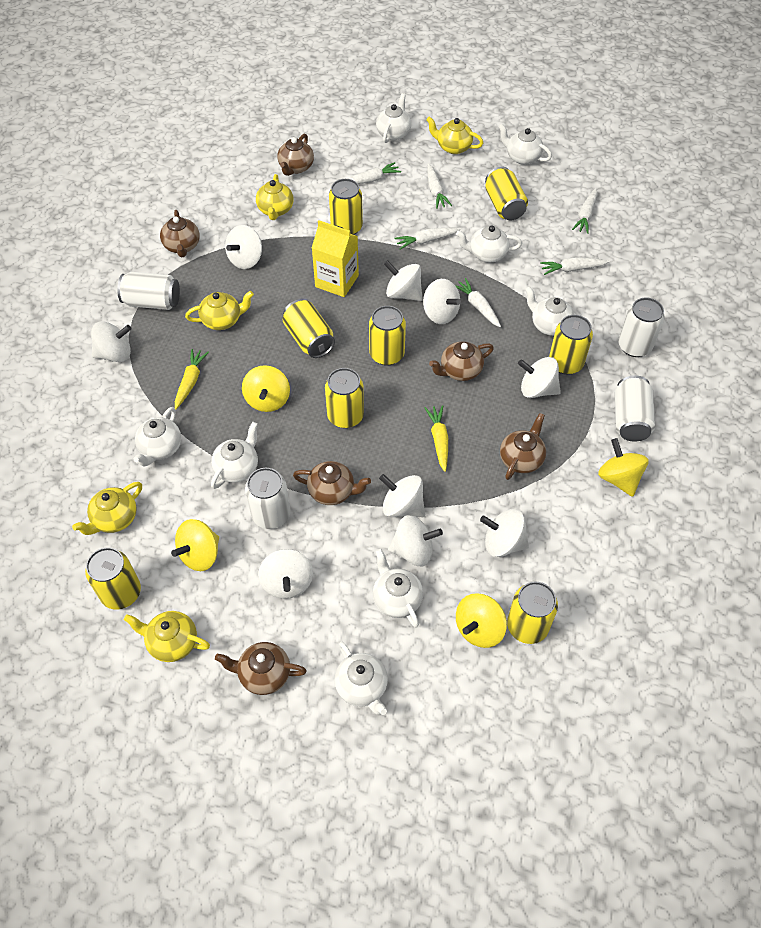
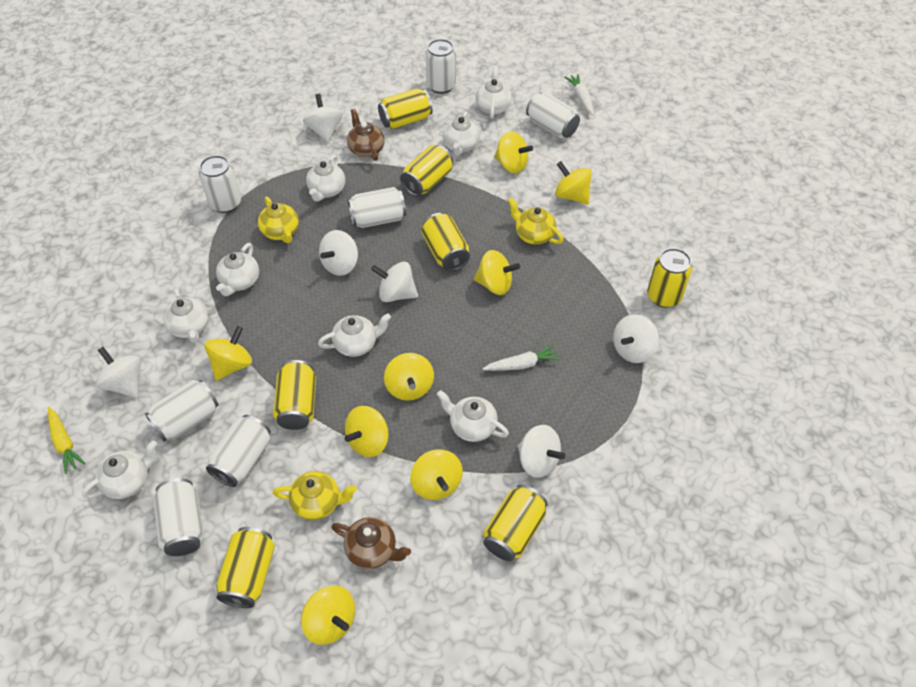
brown teapot: 6 -> 2
white can: 4 -> 7
white carrot: 6 -> 2
white spinning top: 9 -> 6
yellow can: 8 -> 7
yellow carrot: 2 -> 1
yellow carton: 1 -> 0
yellow spinning top: 4 -> 8
yellow teapot: 5 -> 3

